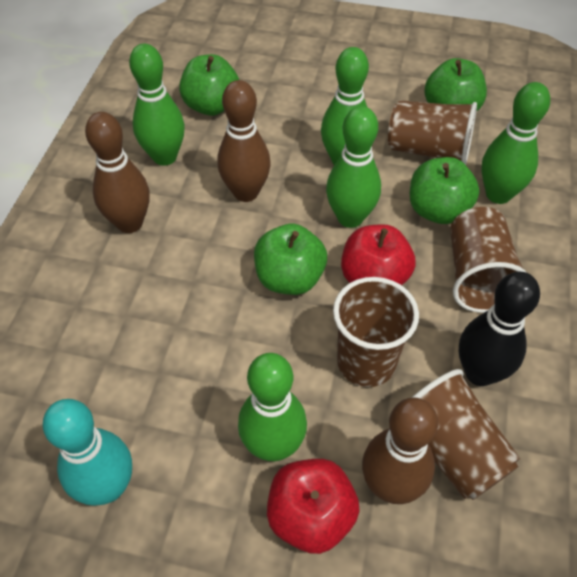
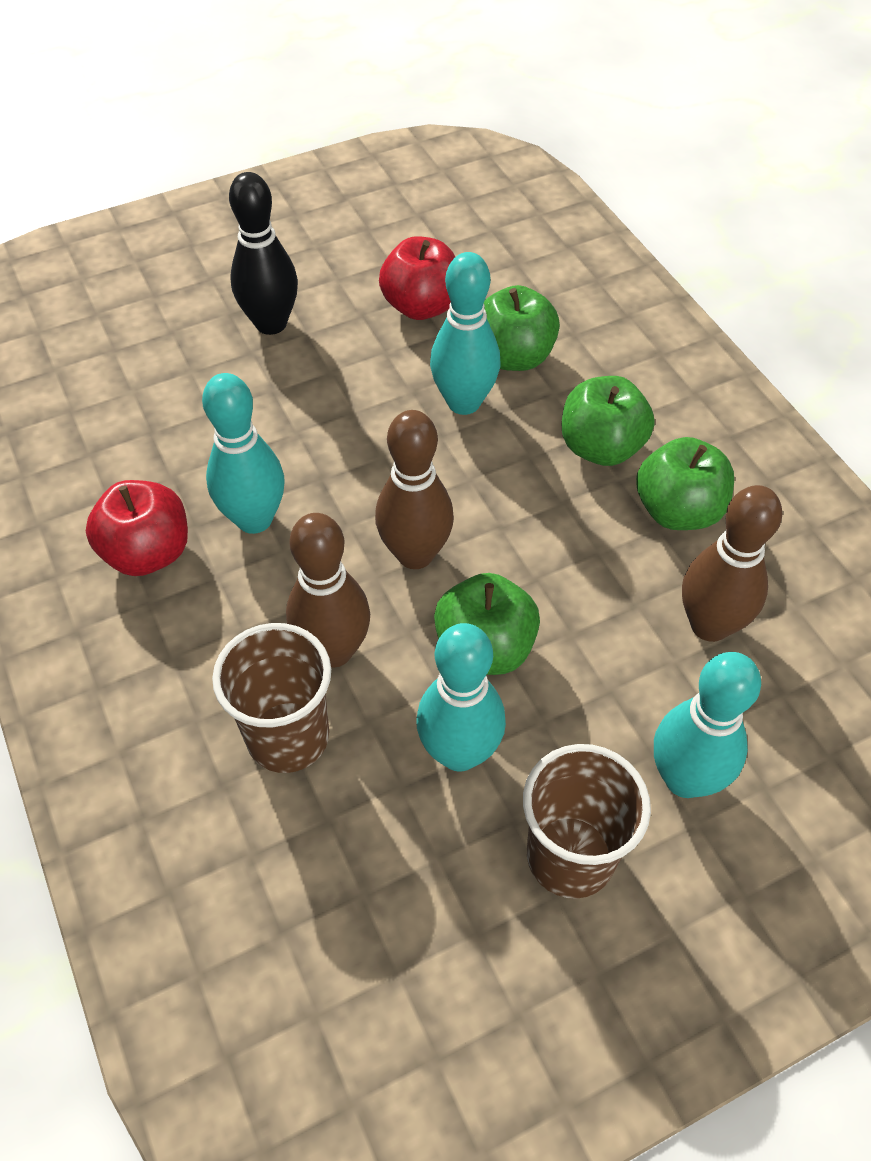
brown cup: 4 -> 2
green bowling pin: 5 -> 0
turquoise bowling pin: 1 -> 4

